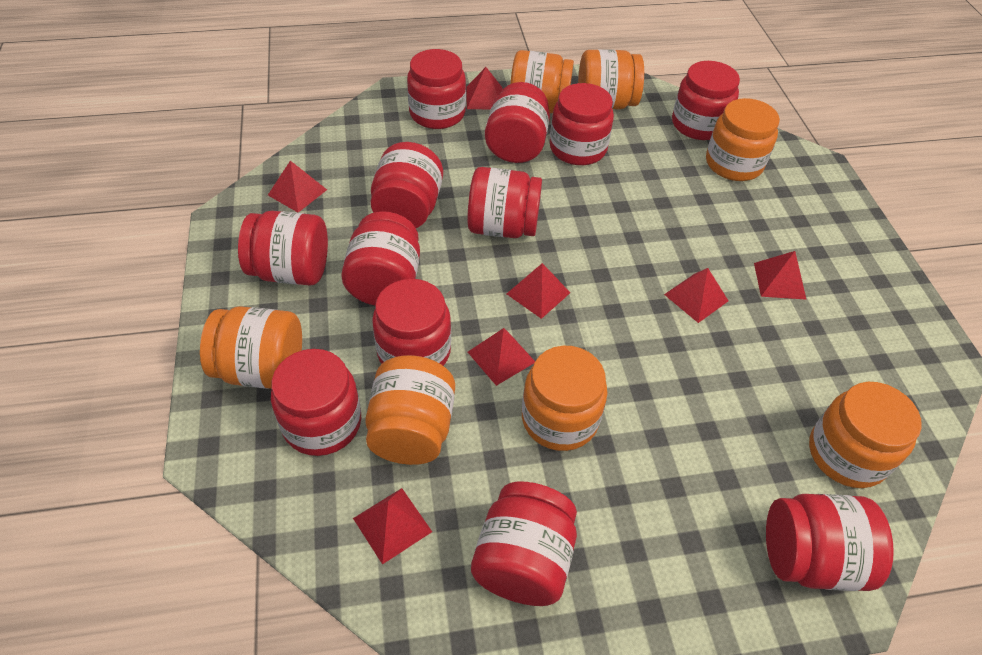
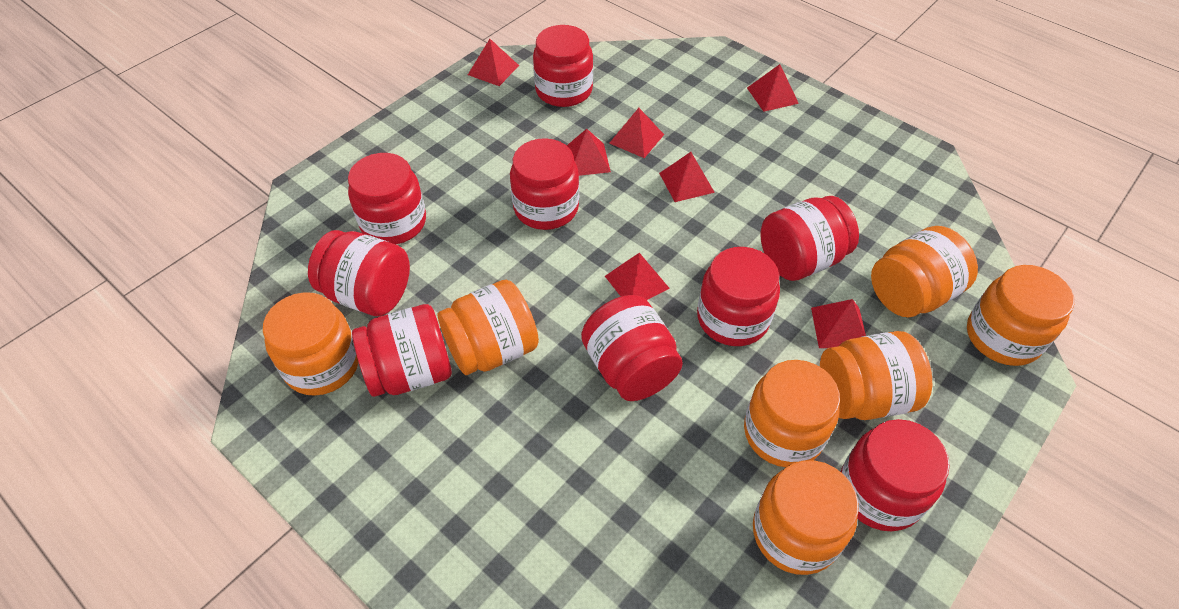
red jar: 12 -> 9

